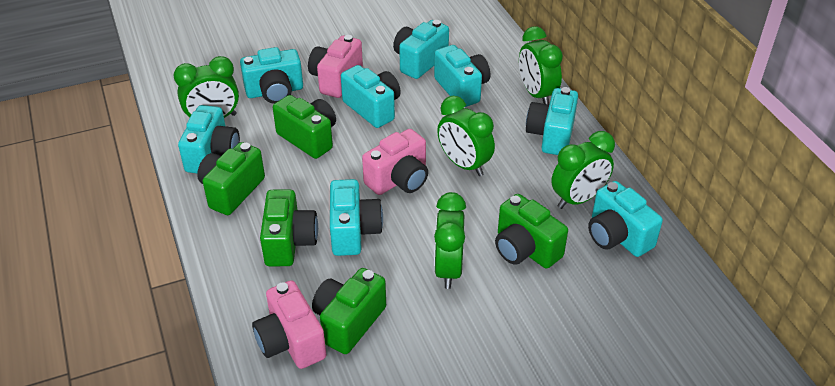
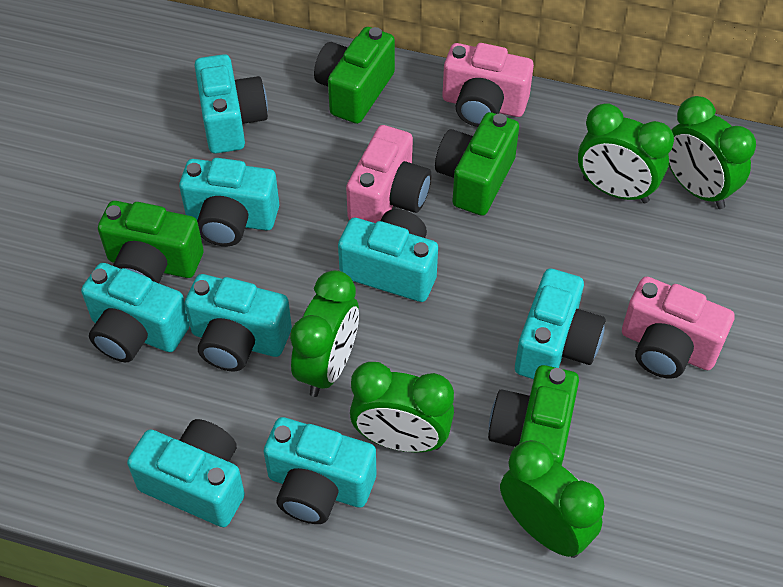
green camera: 5 -> 4

